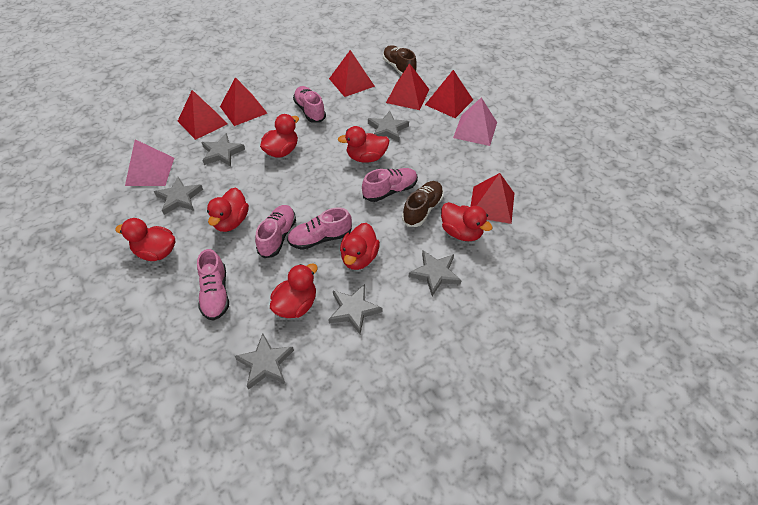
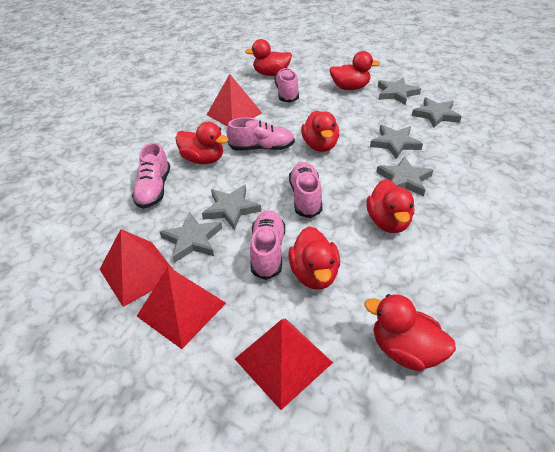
brown shoe: 2 -> 0
pink pyramid: 2 -> 0
red pyramid: 6 -> 4

